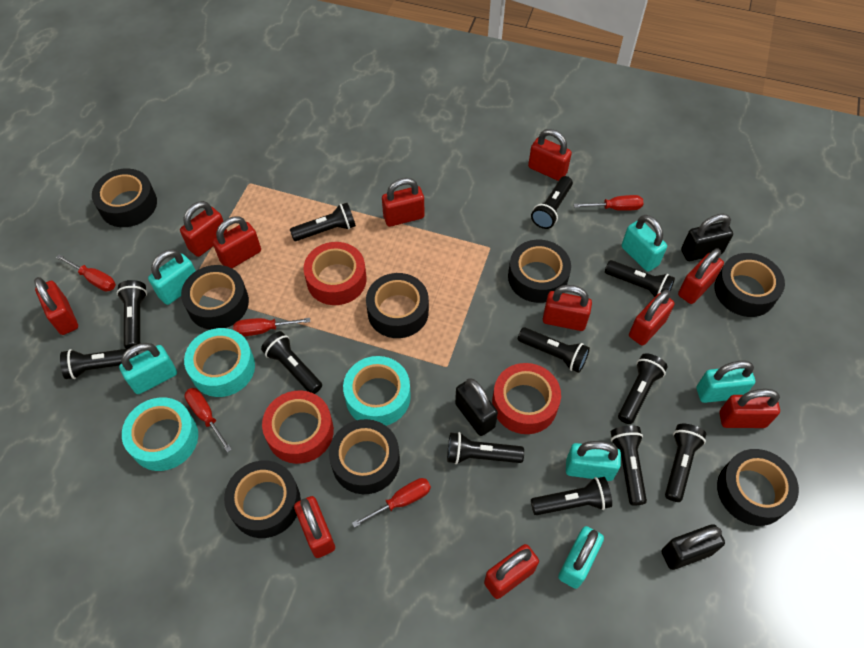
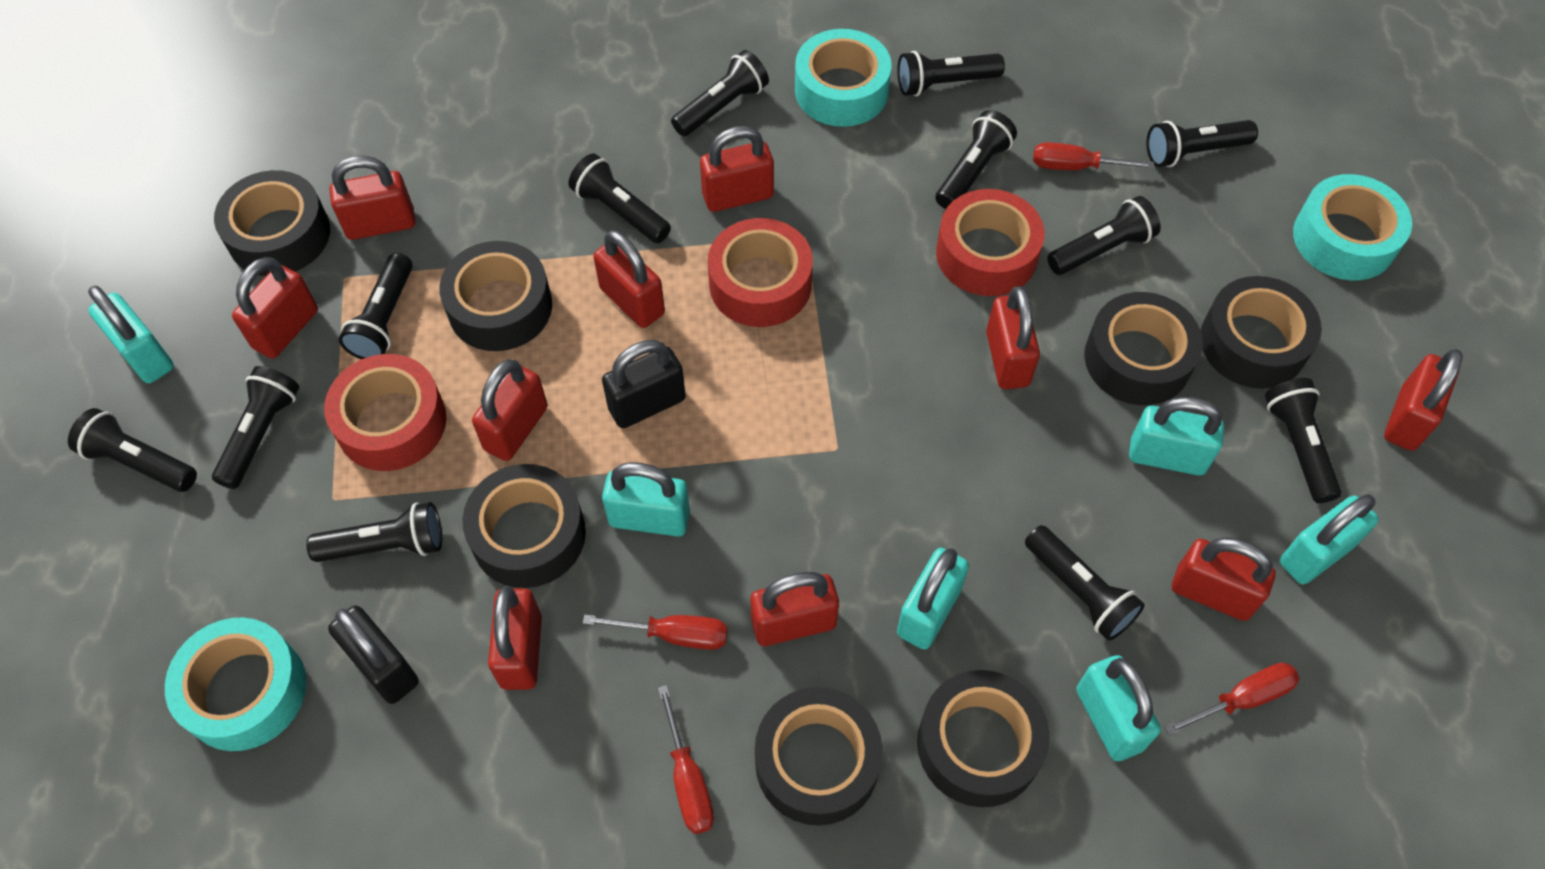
black padlock: 3 -> 2
black tape: 8 -> 7
red padlock: 11 -> 10
red screwdriver: 5 -> 4

